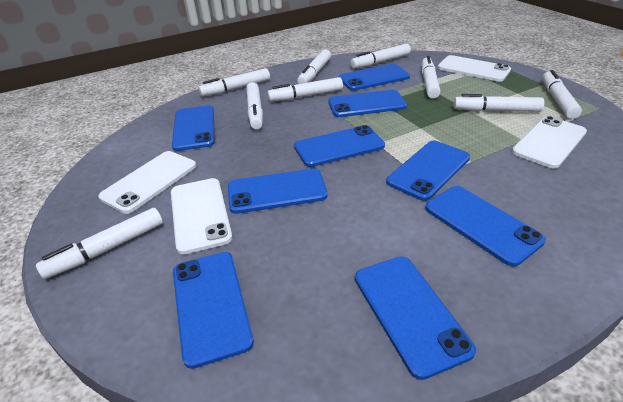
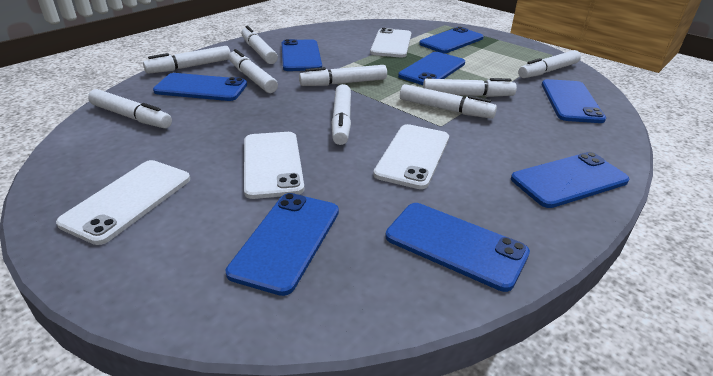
blue phone: 9 -> 8

